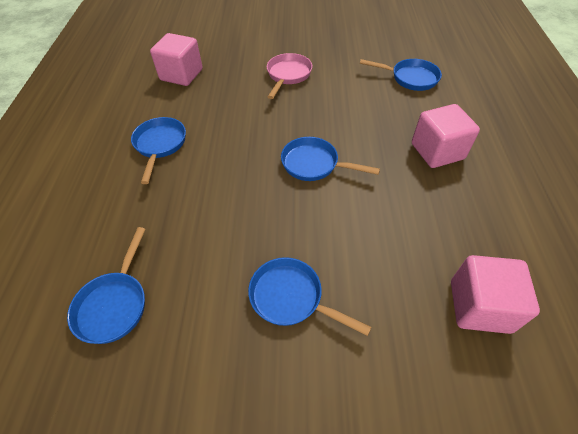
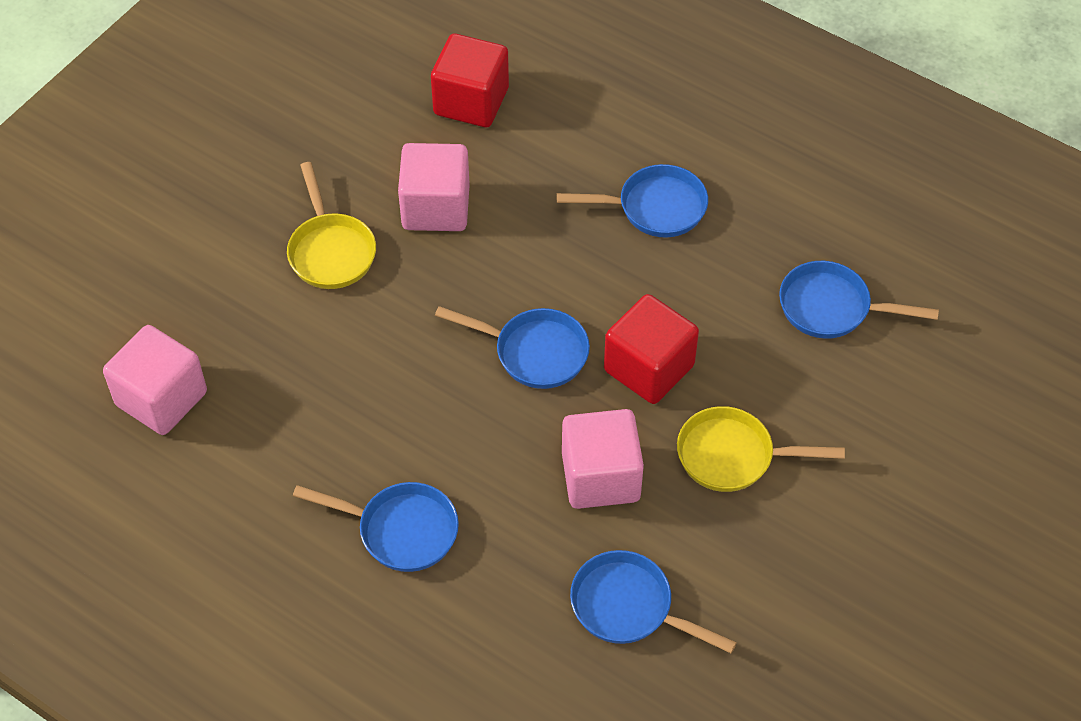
pink pan: 1 -> 0
red cube: 0 -> 2
yellow pan: 0 -> 2

